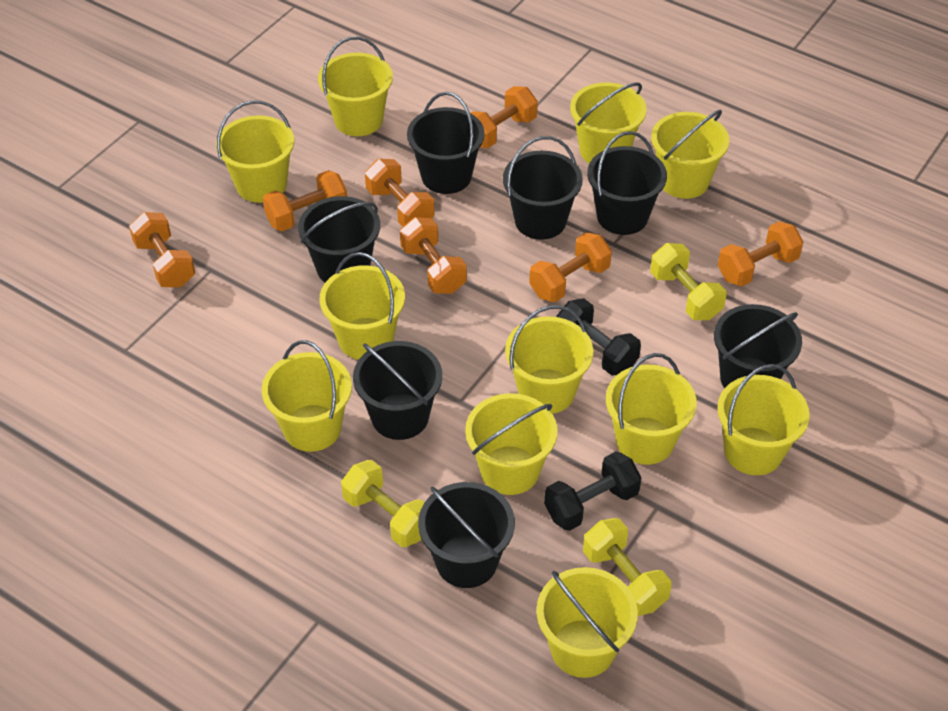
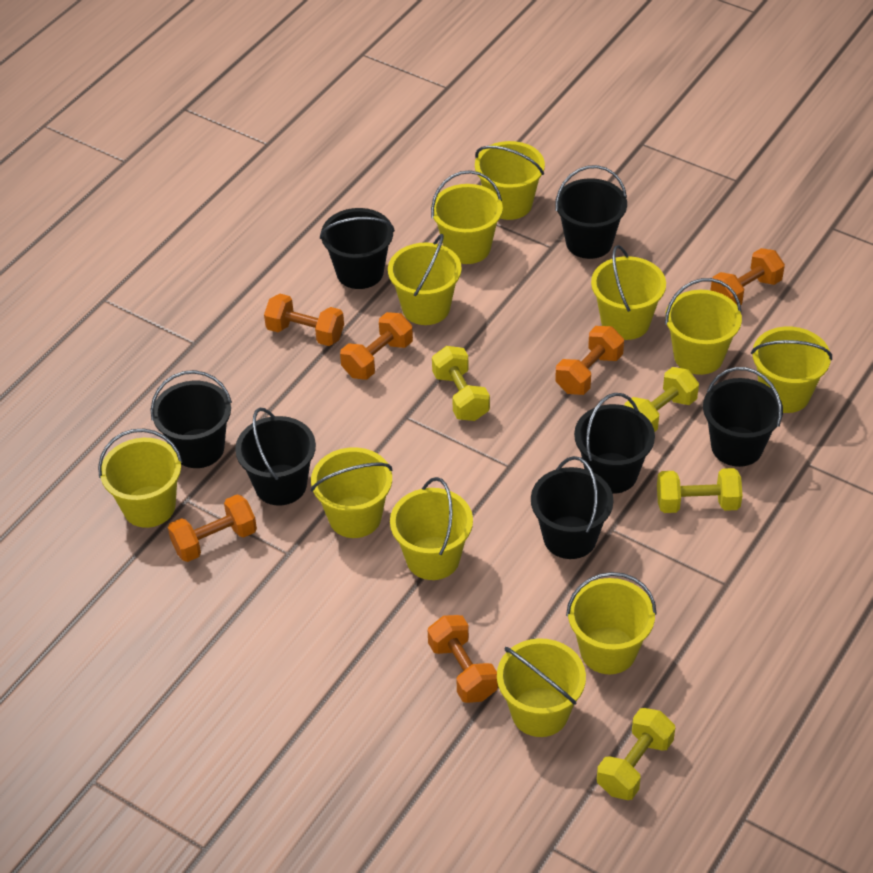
black dumbbell: 2 -> 0
orange dumbbell: 7 -> 6
yellow dumbbell: 3 -> 4

